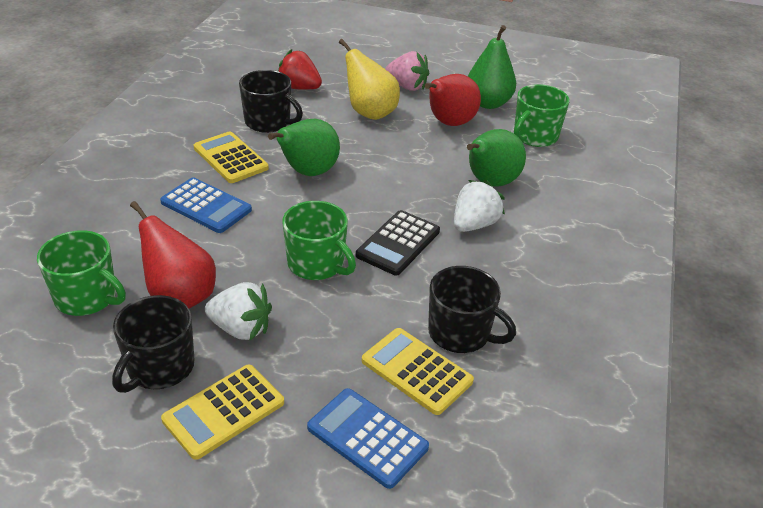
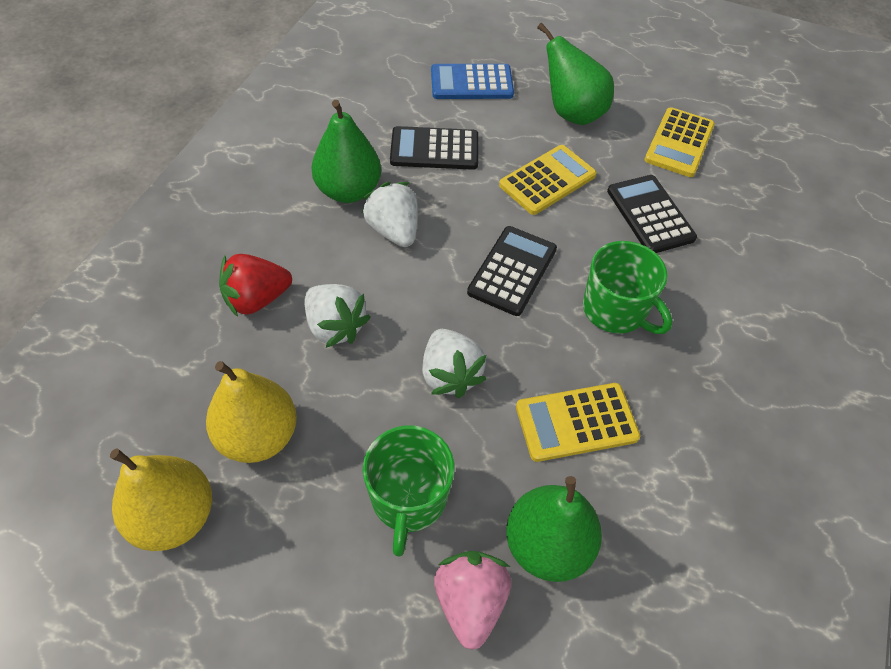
black calculator: 1 -> 3
black mug: 3 -> 0
blue calculator: 2 -> 1
green mug: 3 -> 2
red pear: 2 -> 0
white strawberry: 2 -> 3
yellow pear: 1 -> 2

